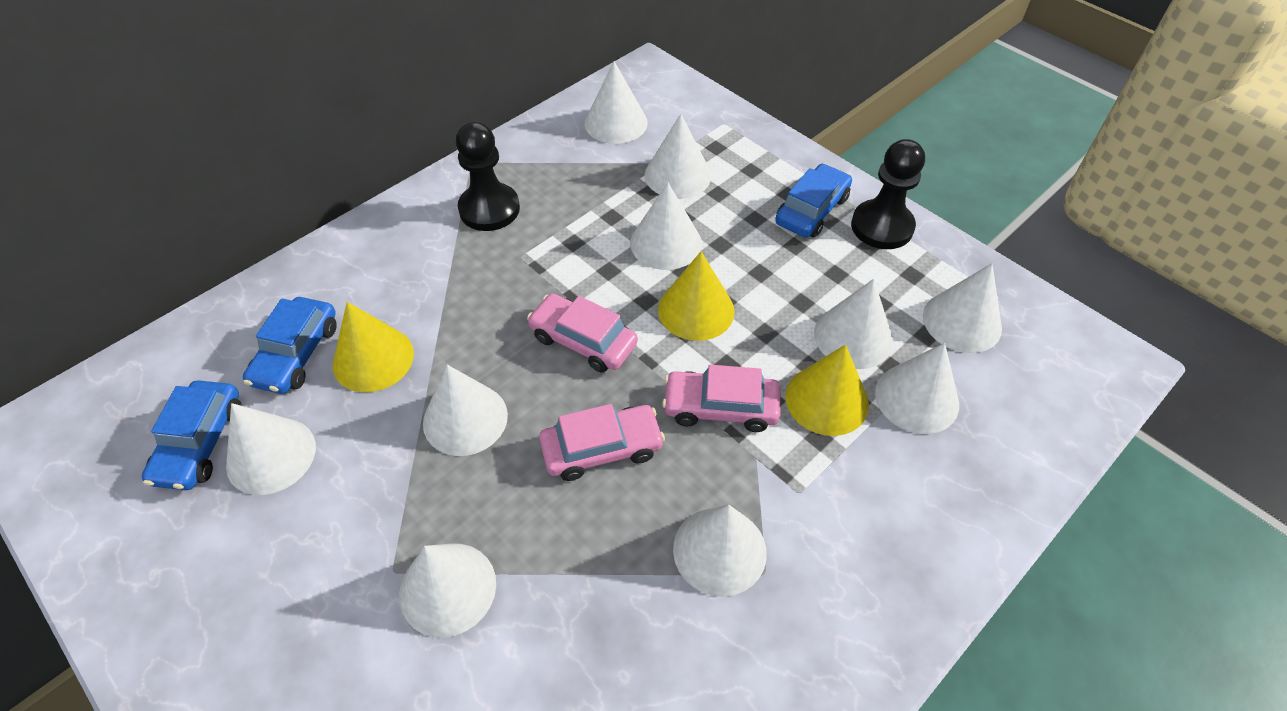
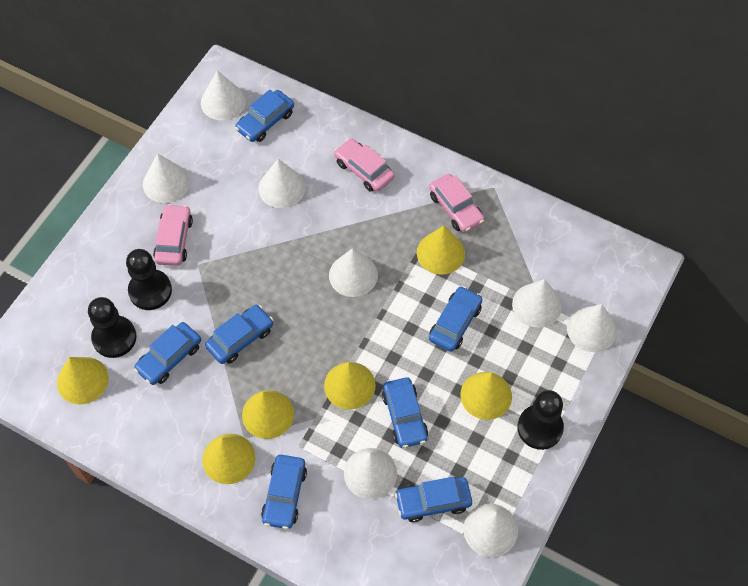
black pawn: 2 -> 3
blue car: 3 -> 7
white cone: 10 -> 8
yellow cone: 3 -> 6

